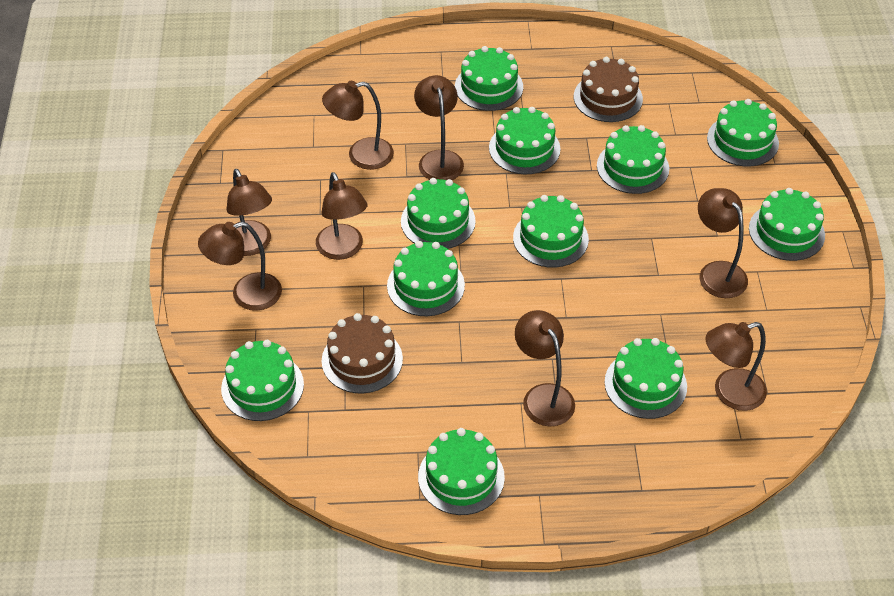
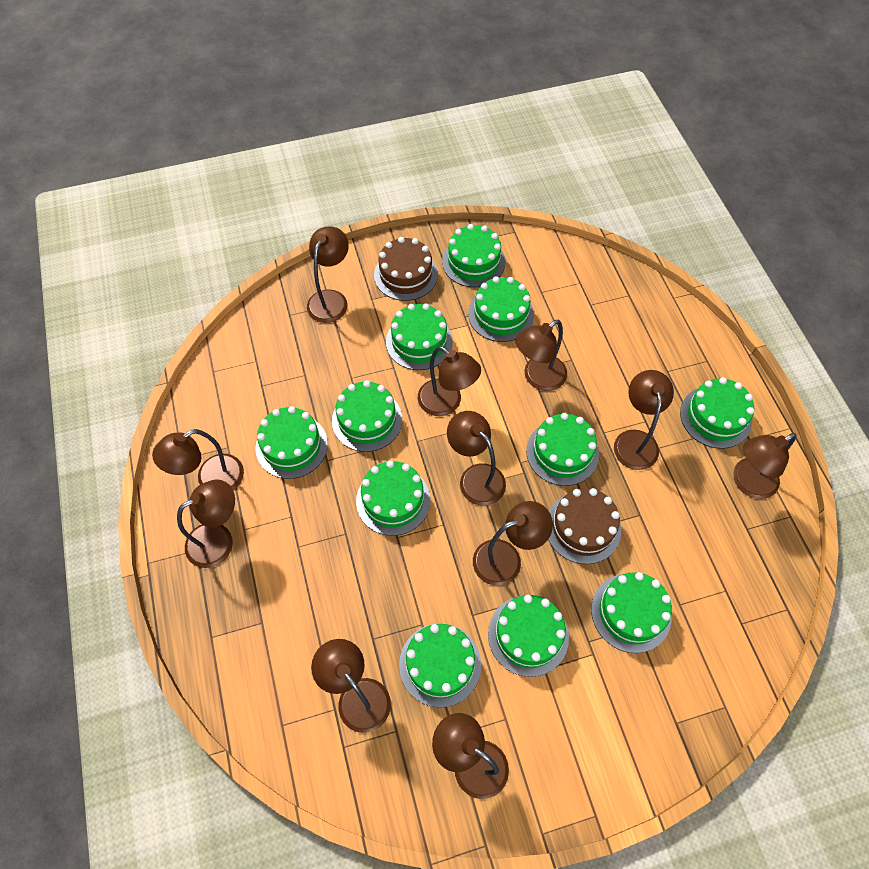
brown lamp: 8 -> 11

